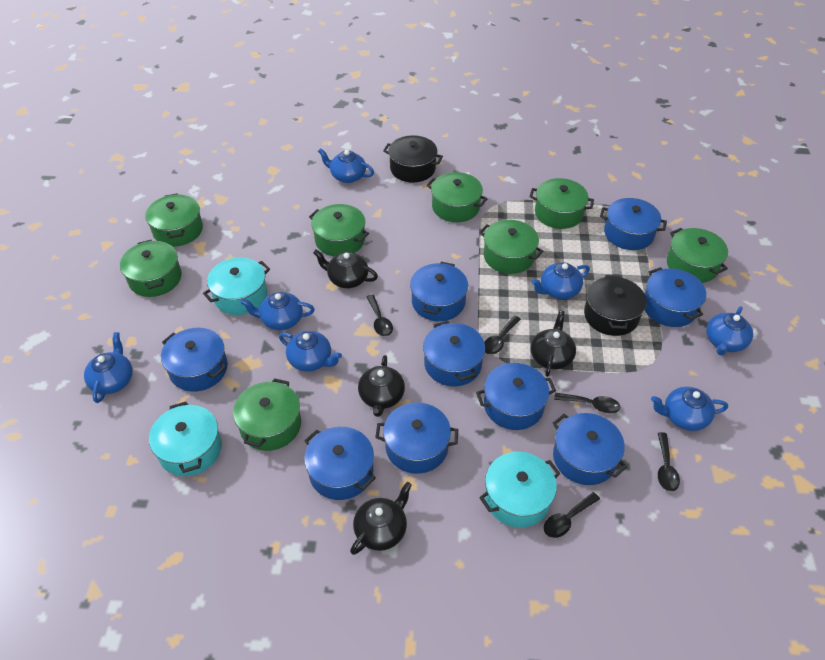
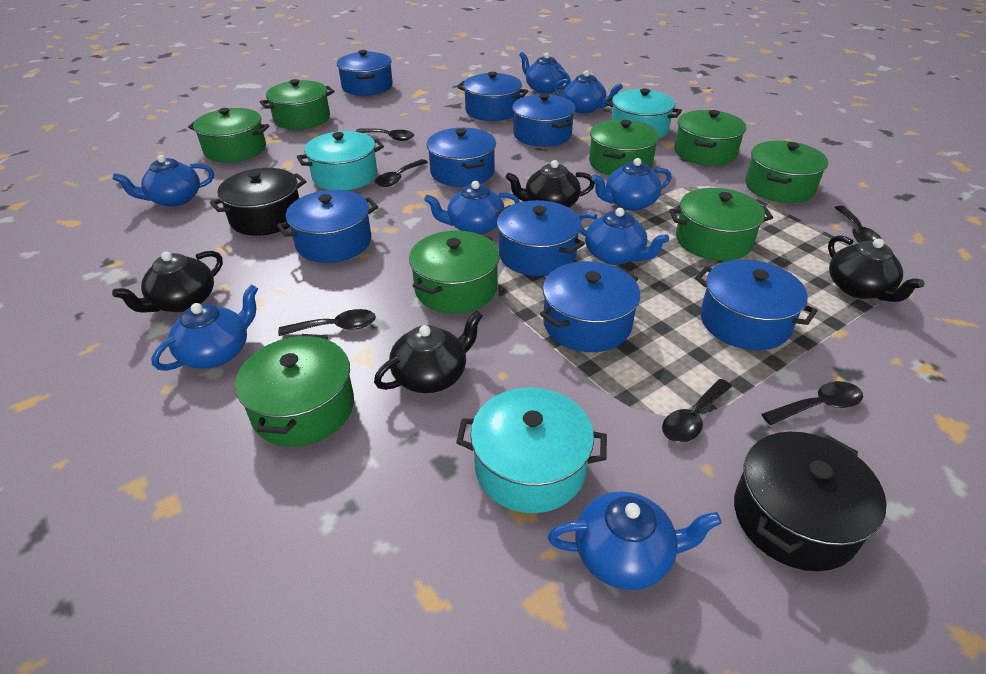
black spoon: 5 -> 6
blue pot: 9 -> 8
blue teapot: 7 -> 8

